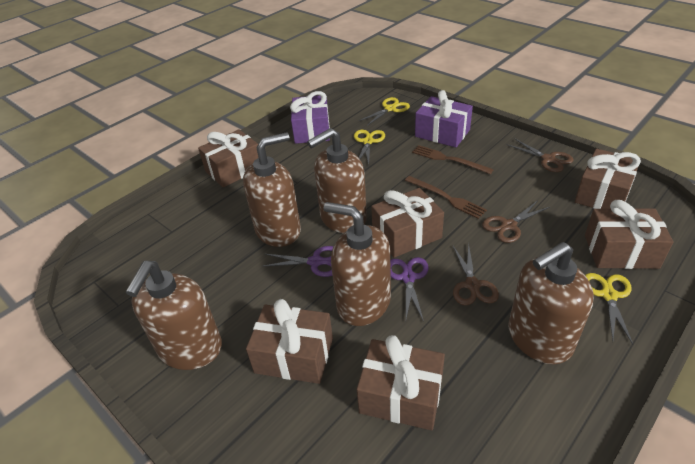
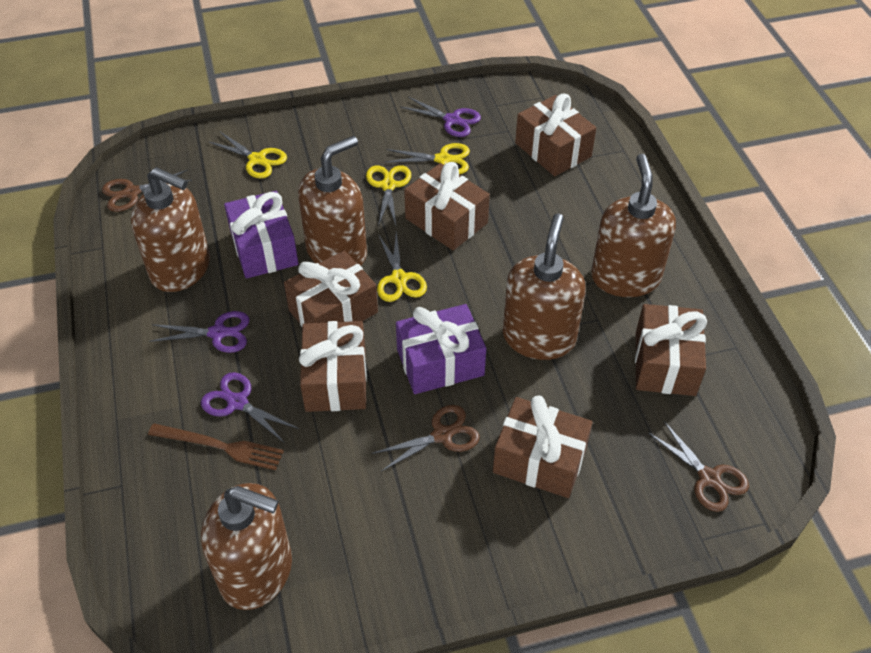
brown fork: 2 -> 1
purple scissors: 2 -> 3
yellow scissors: 3 -> 4

